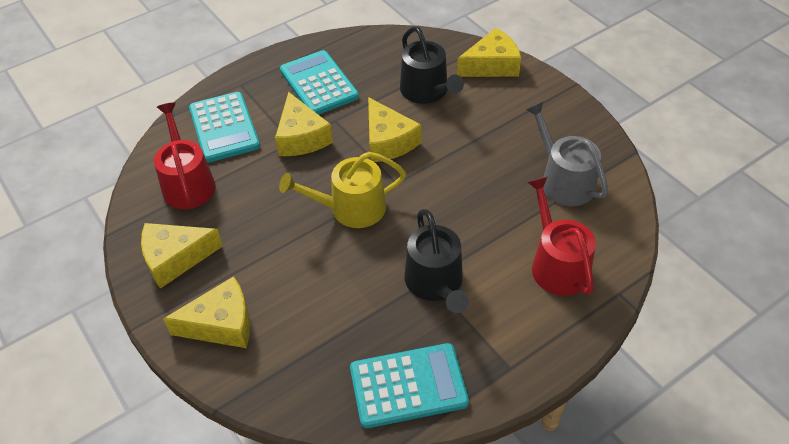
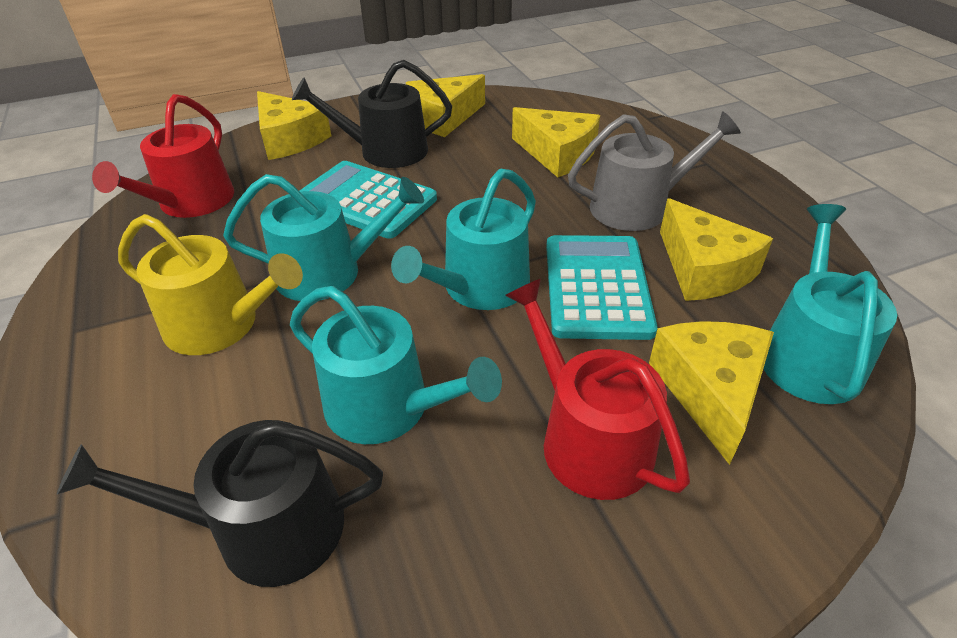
turquoise calculator: 3 -> 2
turquoise watering can: 0 -> 4

